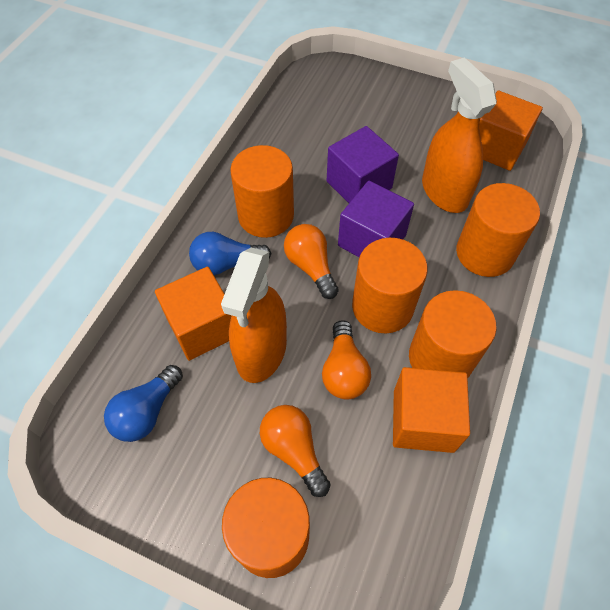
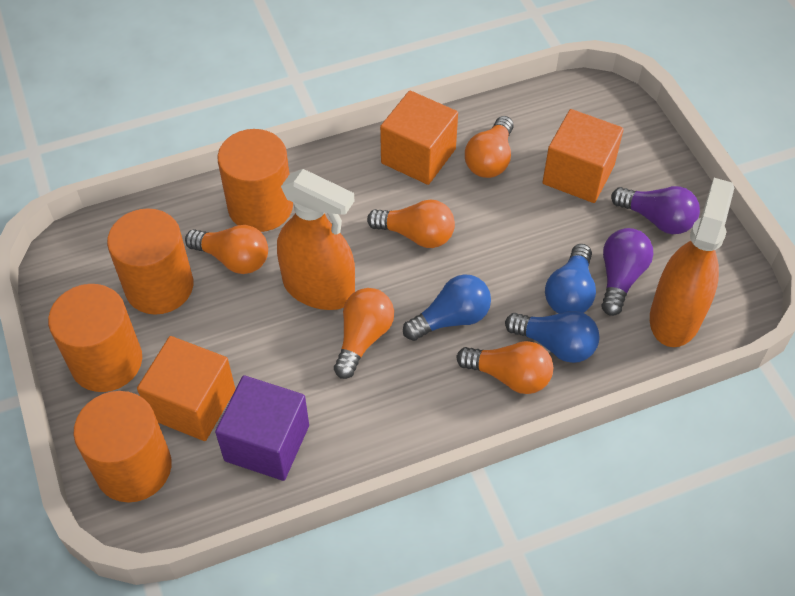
blue light bulb: 2 -> 3
orange cylinder: 5 -> 4
orange light bulb: 3 -> 5
purple cube: 2 -> 1
purple light bulb: 0 -> 2

